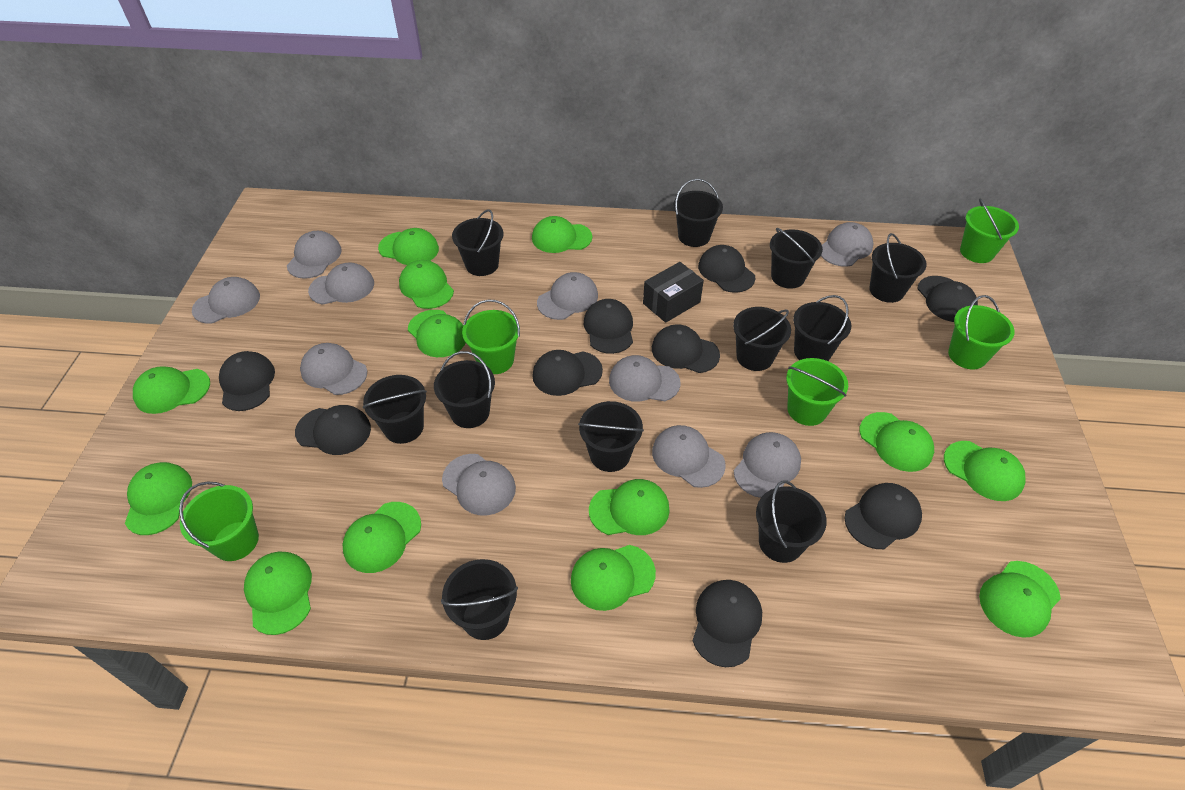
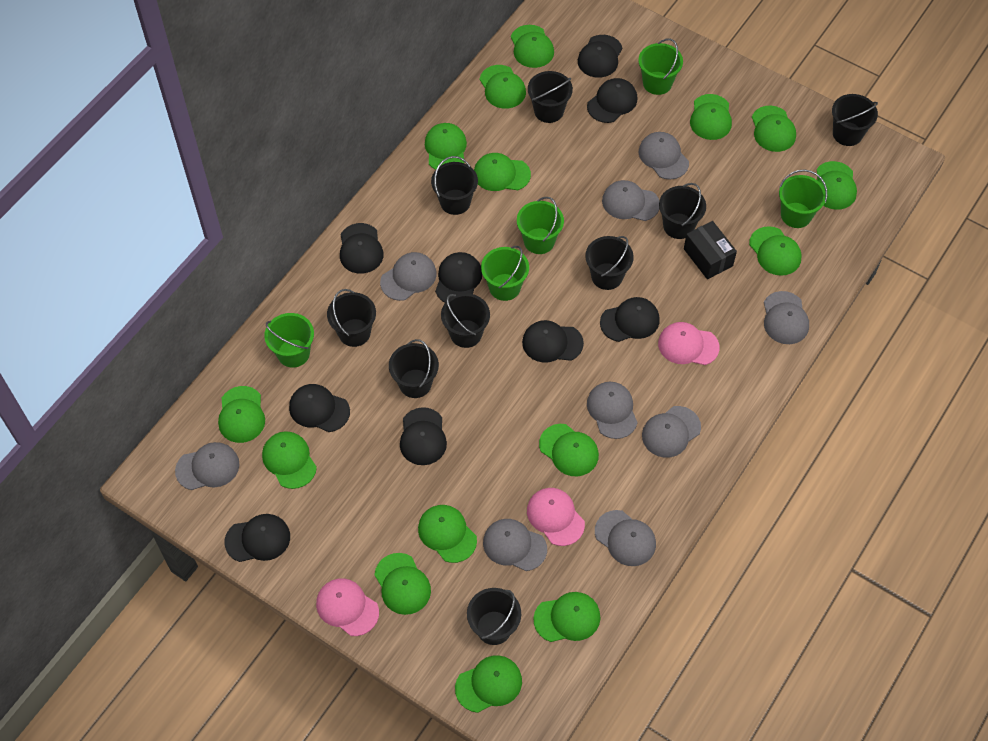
black bucket: 11 -> 9
green cap: 13 -> 15
grey cap: 10 -> 9
pink cap: 0 -> 3

